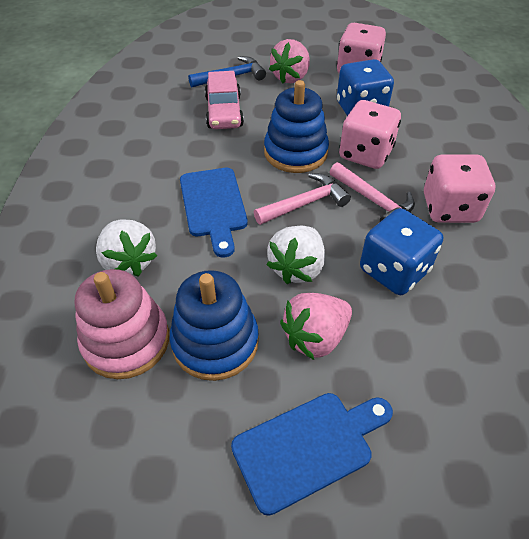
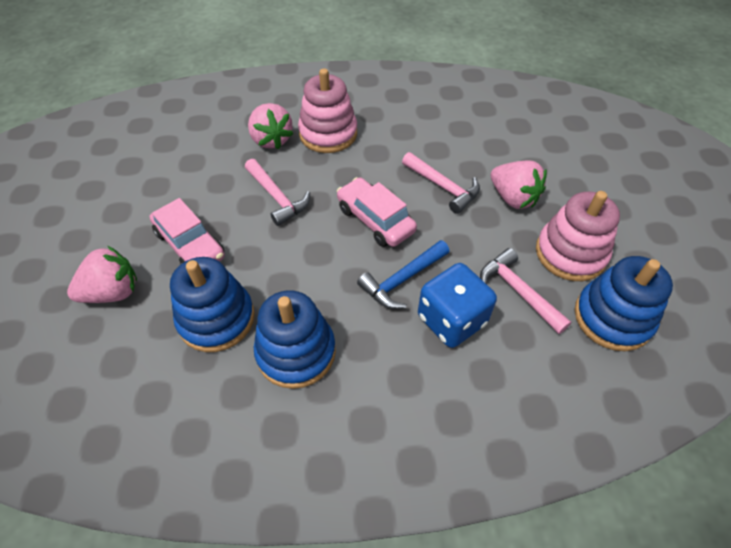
blue cutting board: 2 -> 0
blue dice: 2 -> 1
blue stacking toy: 2 -> 3
pink car: 1 -> 2
pink dice: 3 -> 0
pink hammer: 2 -> 3
pink stacking toy: 1 -> 2
pink strawberry: 2 -> 3
white strawberry: 2 -> 0

